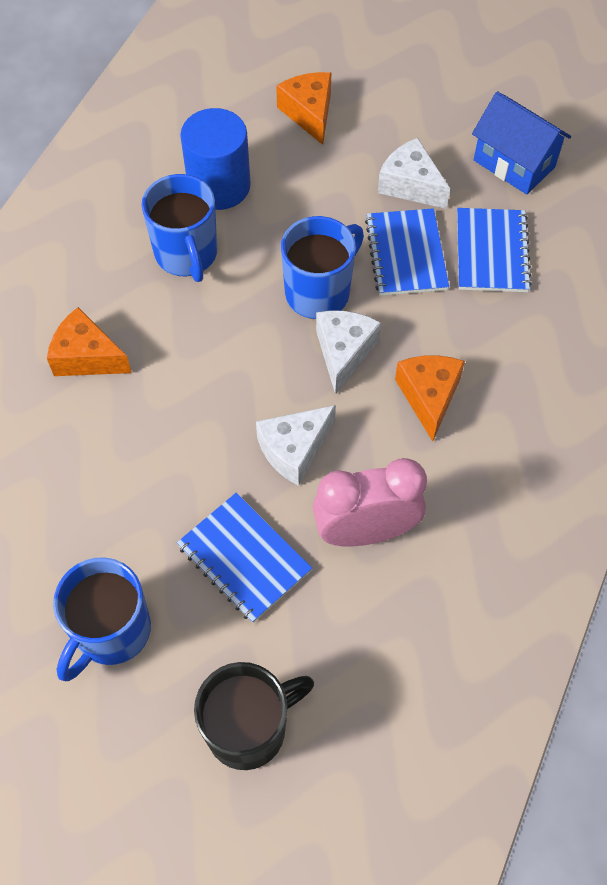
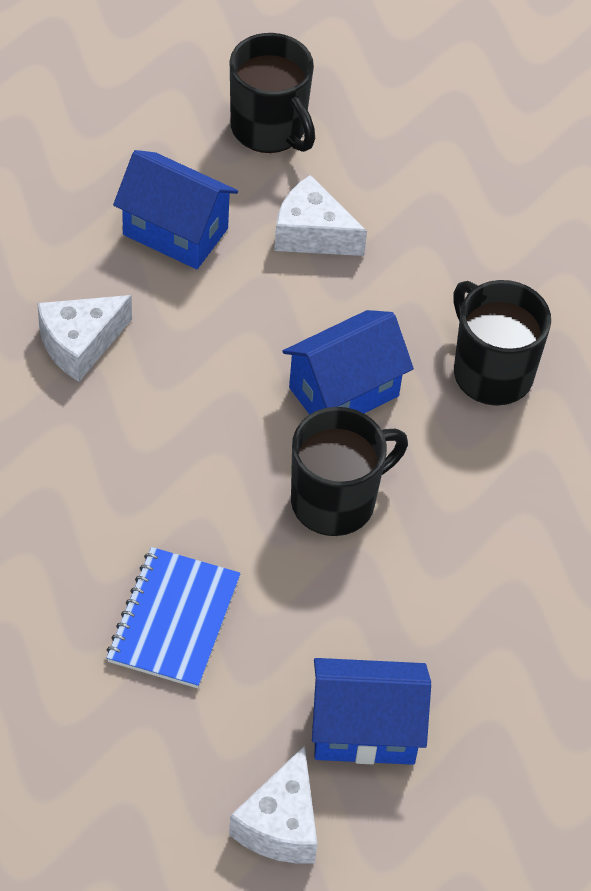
black mug: 1 -> 3
blue cylinder: 1 -> 0
blue house: 1 -> 3
blue mug: 3 -> 0
blue notebook: 3 -> 1
orange cheese: 3 -> 0
pink clock: 1 -> 0

